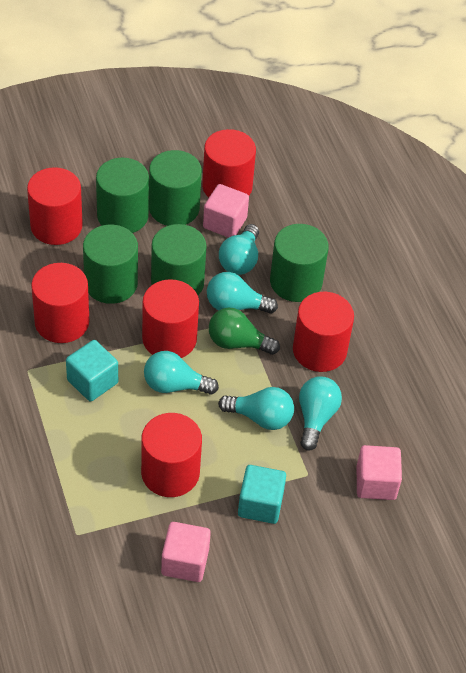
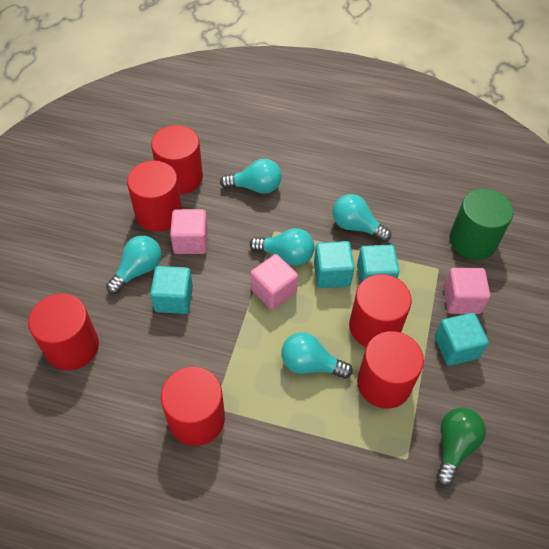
green cylinder: 5 -> 1
turquoise cube: 2 -> 4

